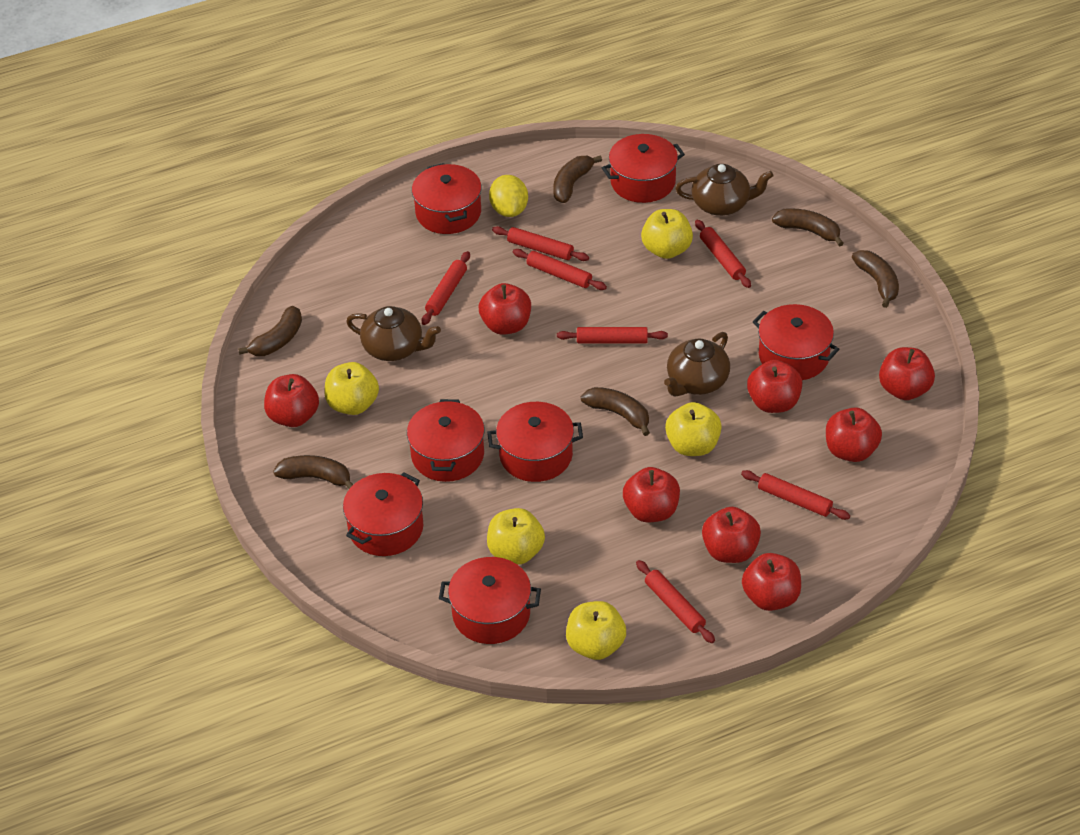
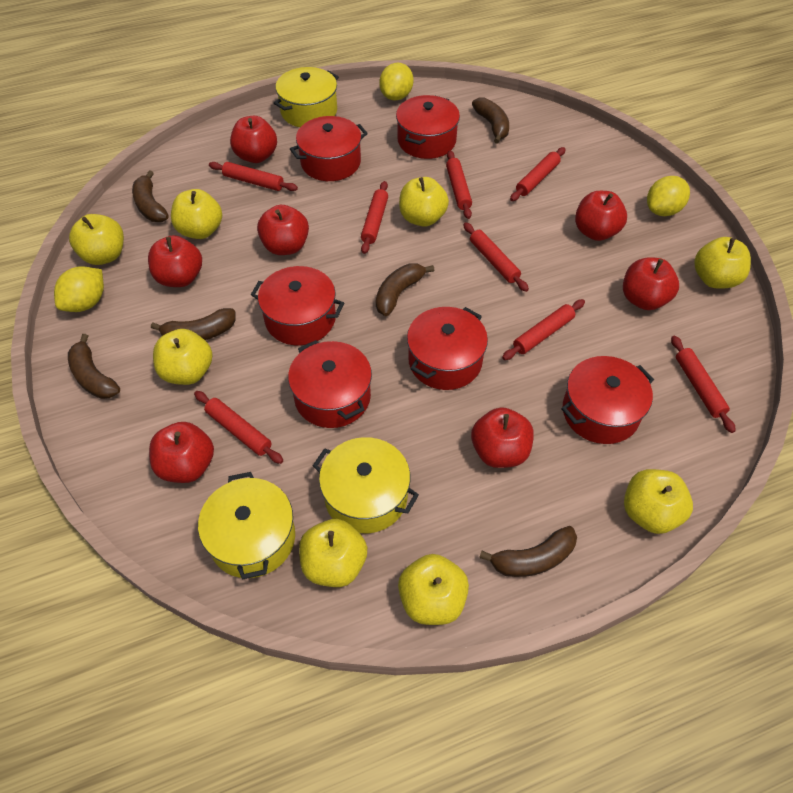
brown teapot: 3 -> 0
red apple: 8 -> 7
red pot: 7 -> 6
red rolling pin: 7 -> 8
yellow apple: 5 -> 8
yellow lemon: 1 -> 3
yellow pot: 0 -> 3

